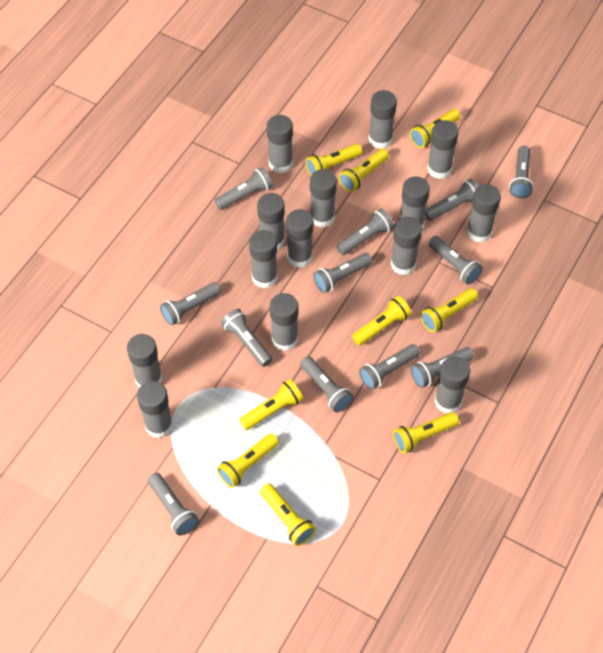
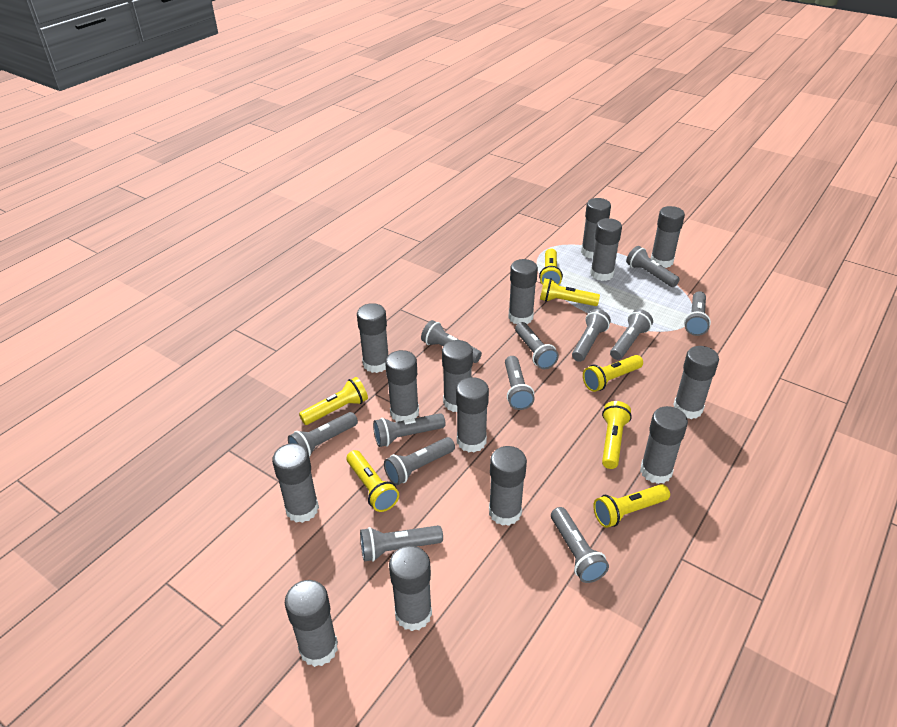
yellow flashlight: 9 -> 7

